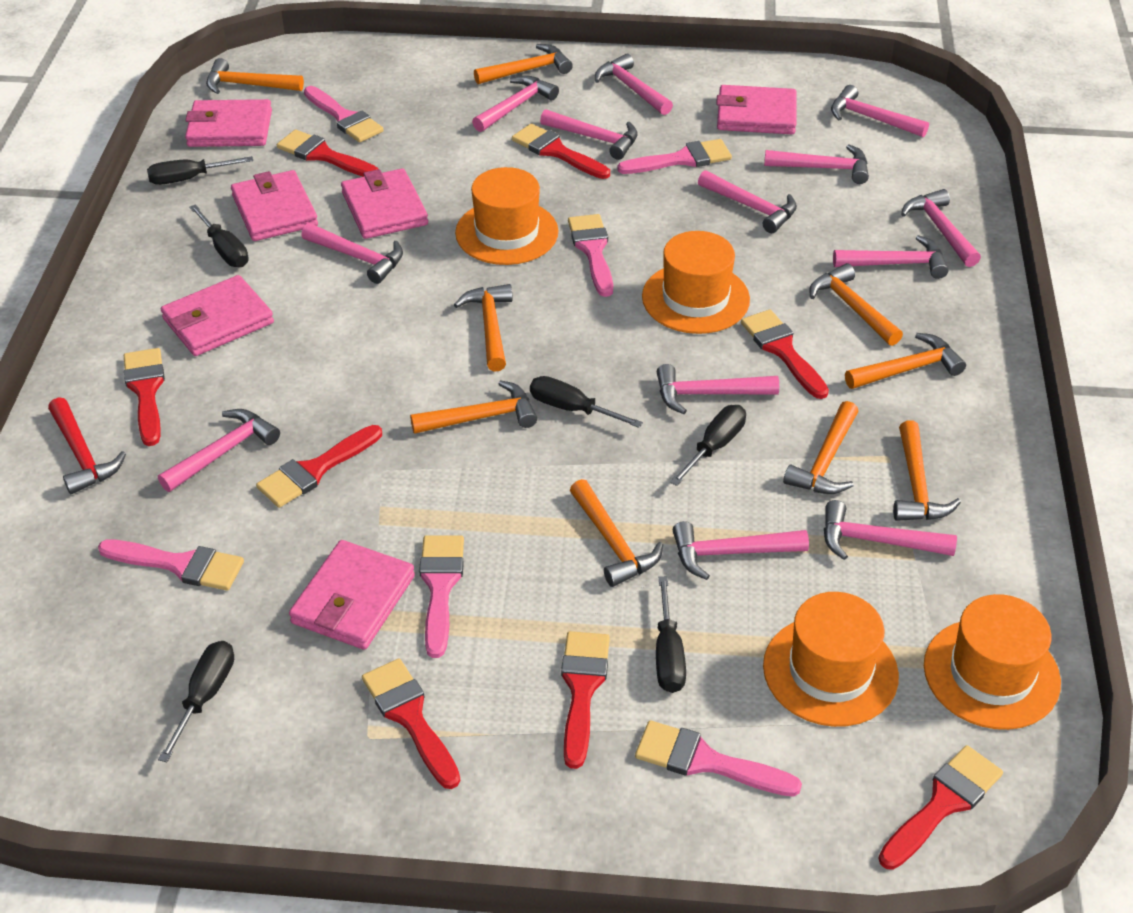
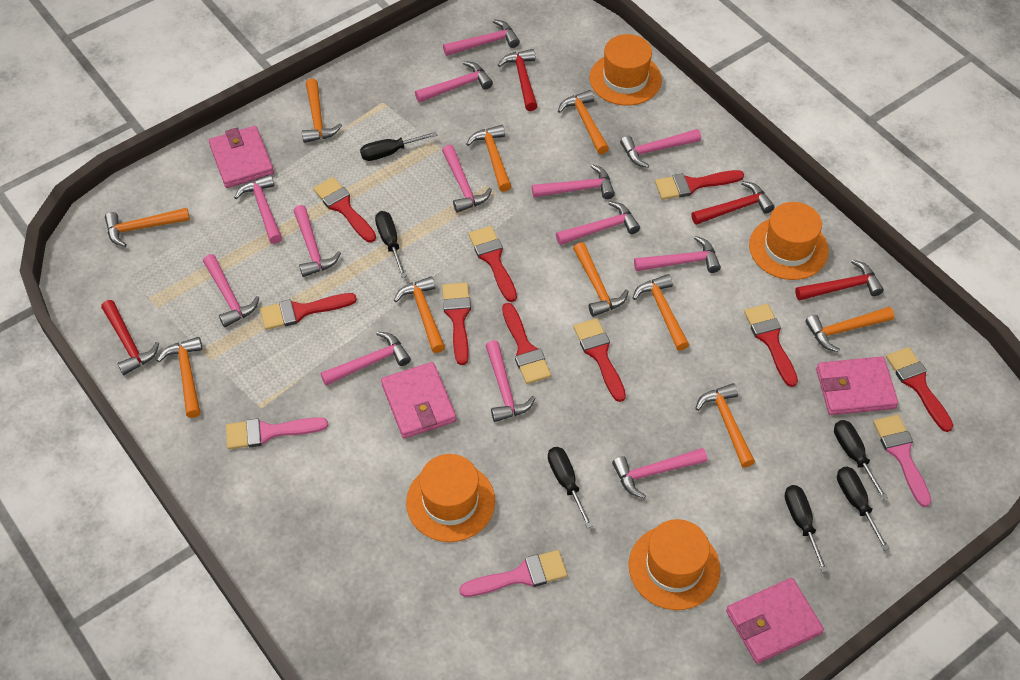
orange hammer: 9 -> 10
pink brush: 6 -> 3
pink wallet: 6 -> 4
red brush: 8 -> 9
red hammer: 1 -> 4

